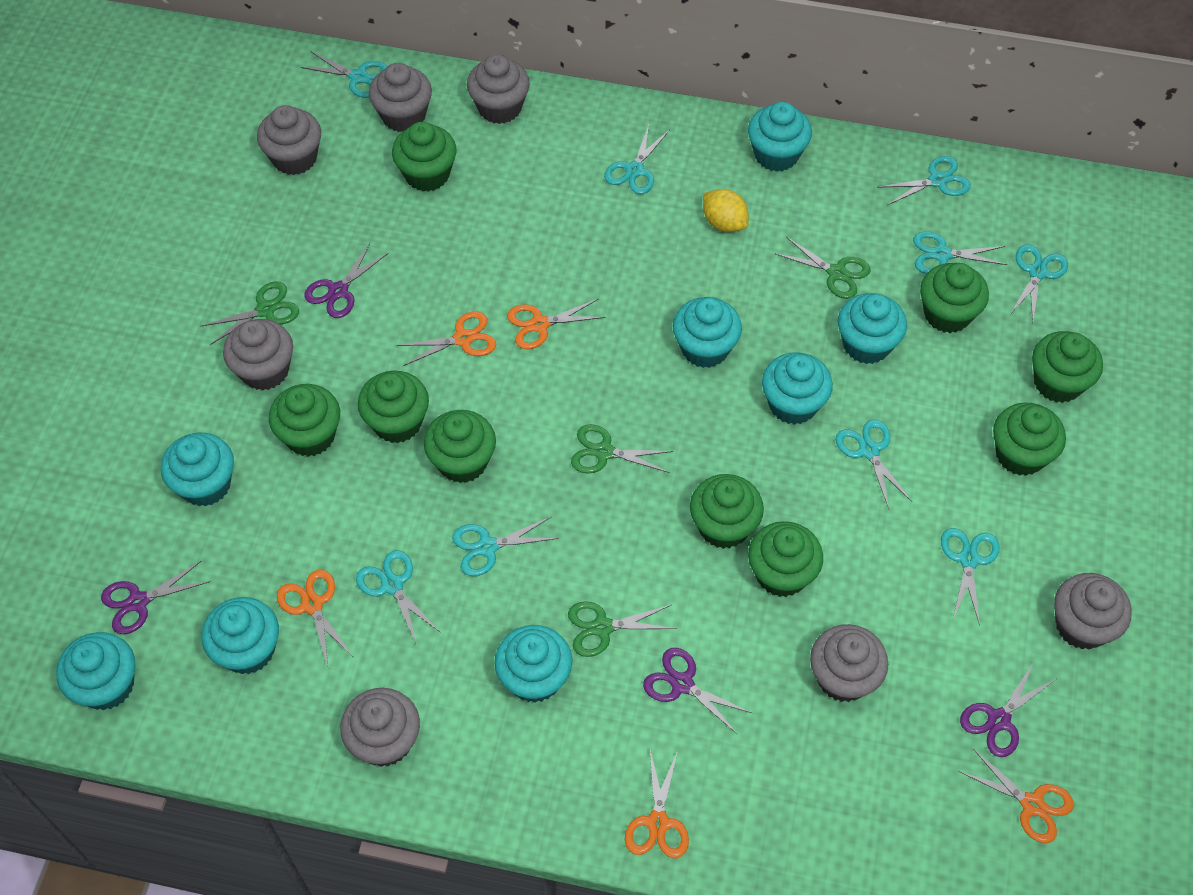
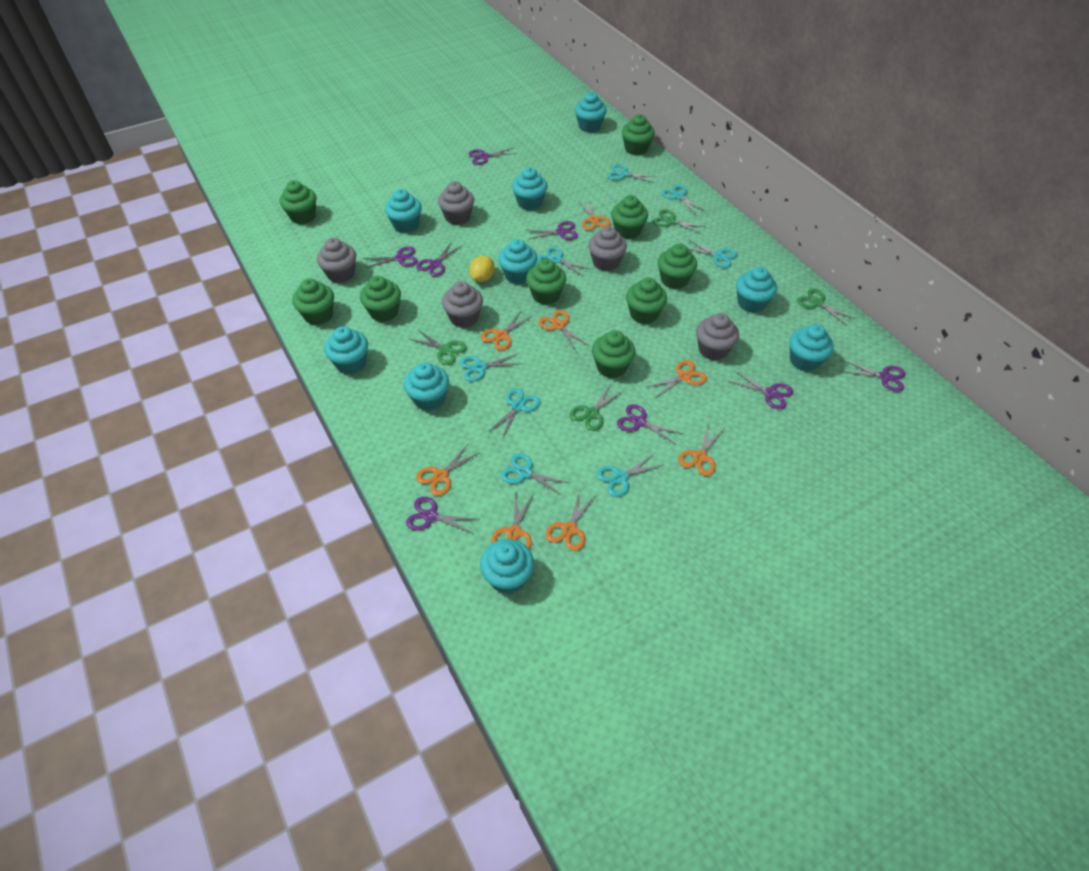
grey cupcake: 7 -> 5
orange scissors: 5 -> 8
purple scissors: 4 -> 8
turquoise cupcake: 8 -> 9
turquoise scissors: 9 -> 8

